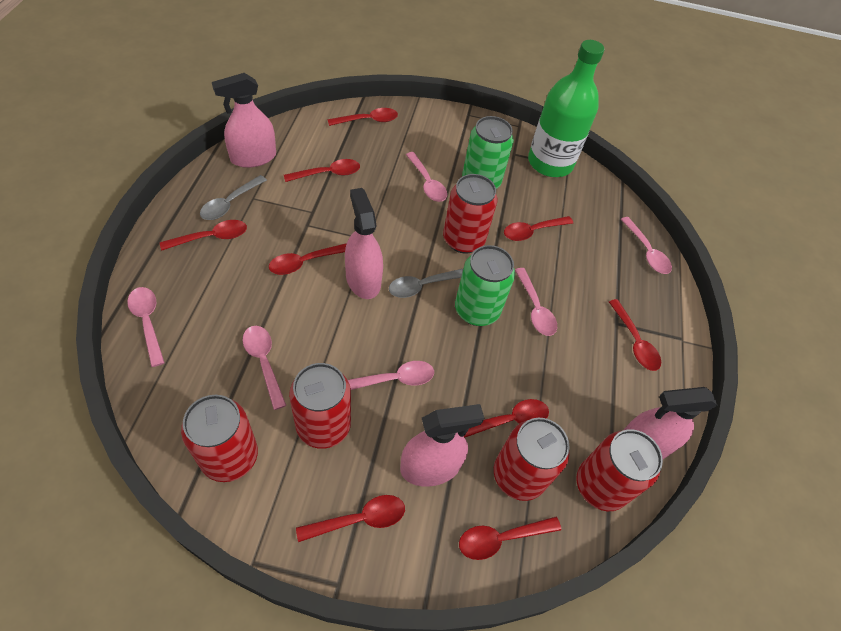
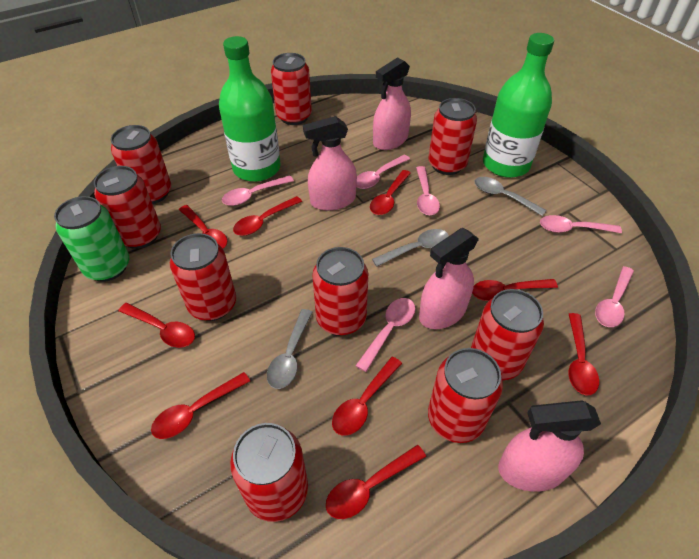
green bottle: 1 -> 2
green can: 2 -> 1
grey spoon: 2 -> 3
red can: 5 -> 9

